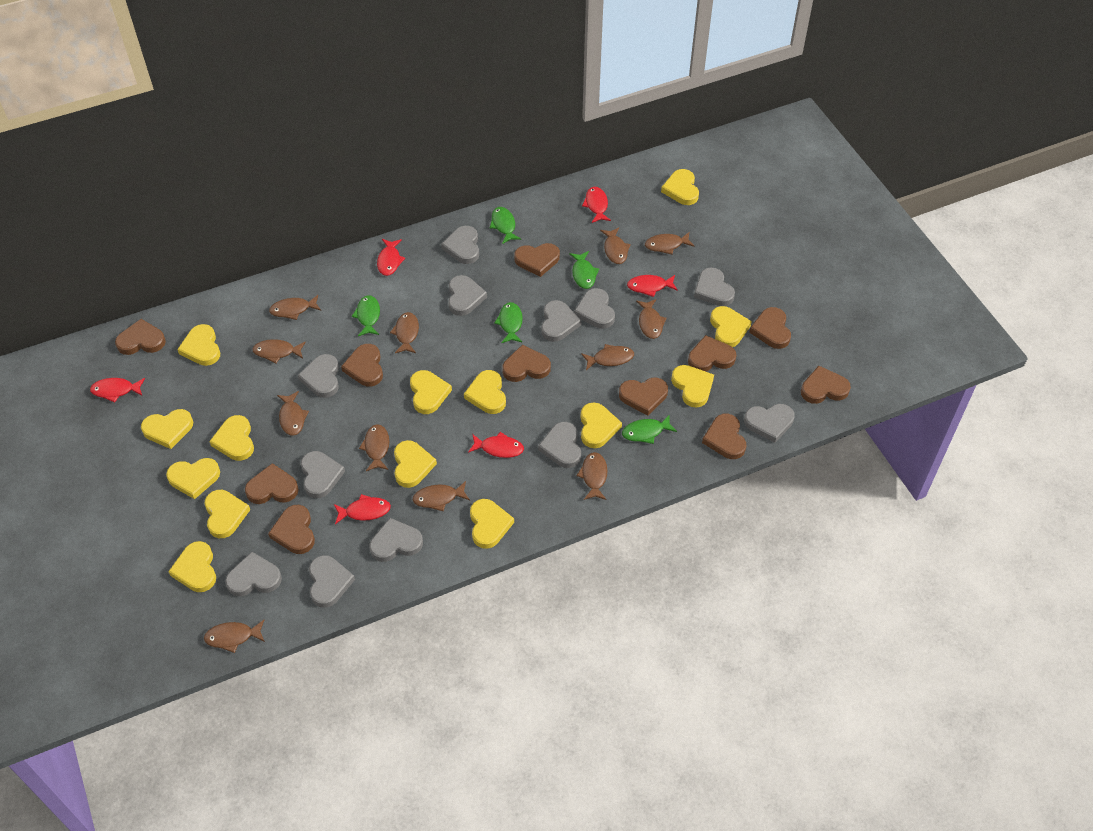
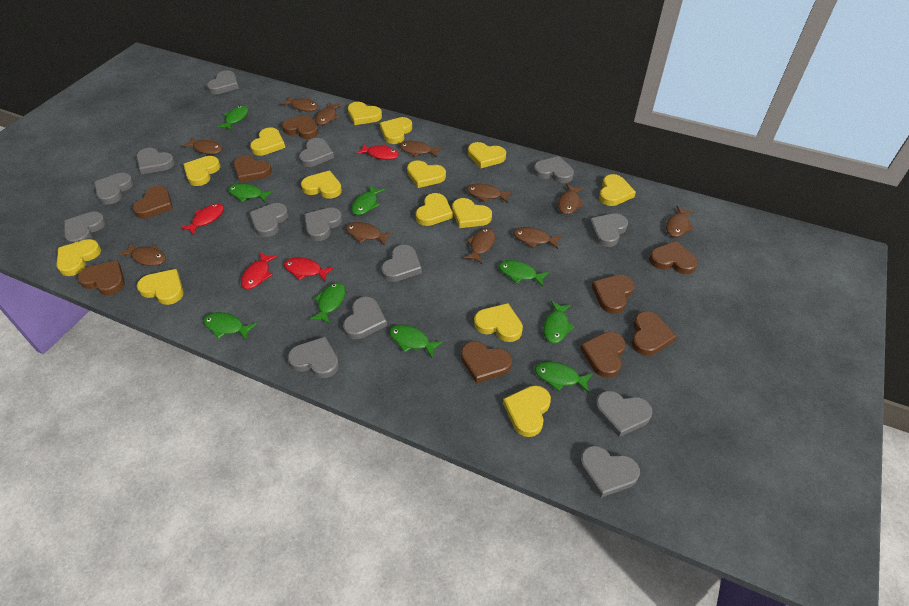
brown fish: 12 -> 11
brown heart: 11 -> 9
green fish: 5 -> 9
grey heart: 12 -> 14
red fish: 6 -> 4

